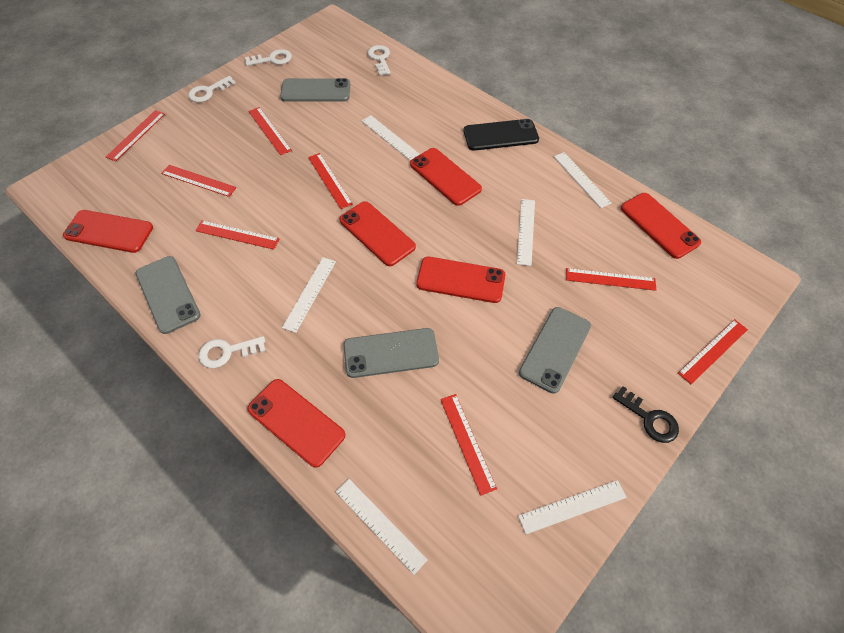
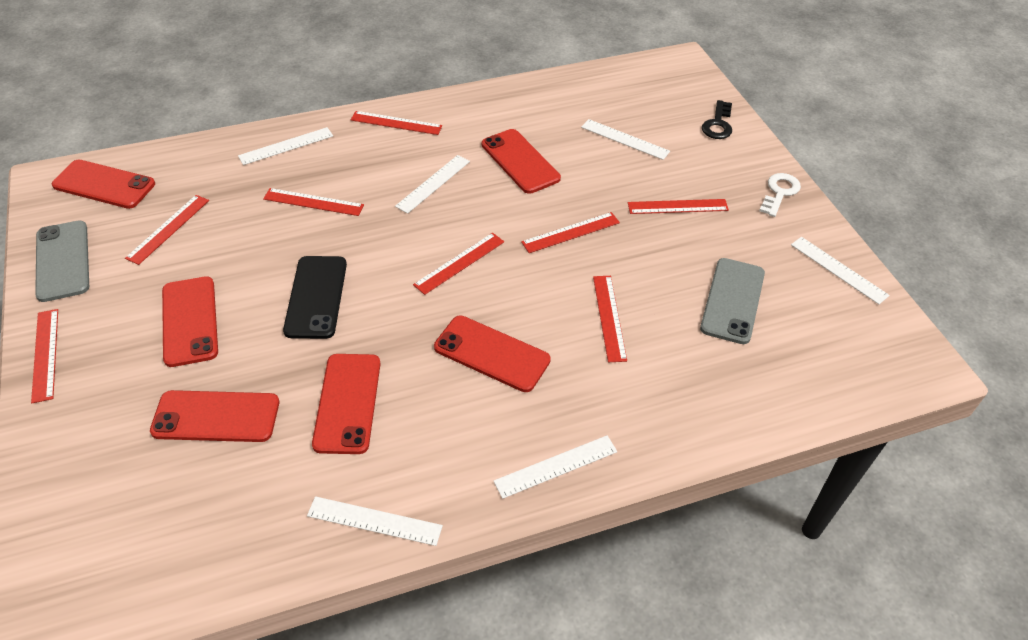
grey phone: 4 -> 2
white key: 4 -> 1

